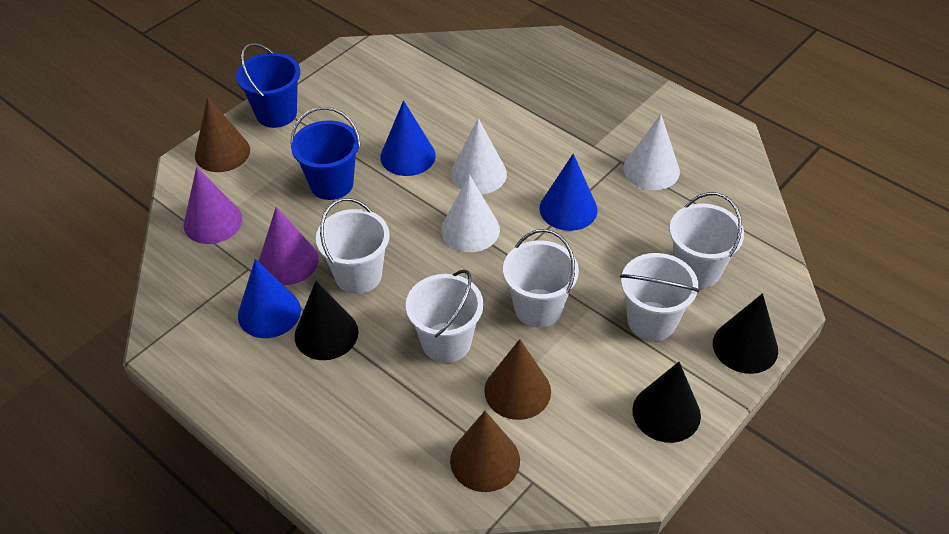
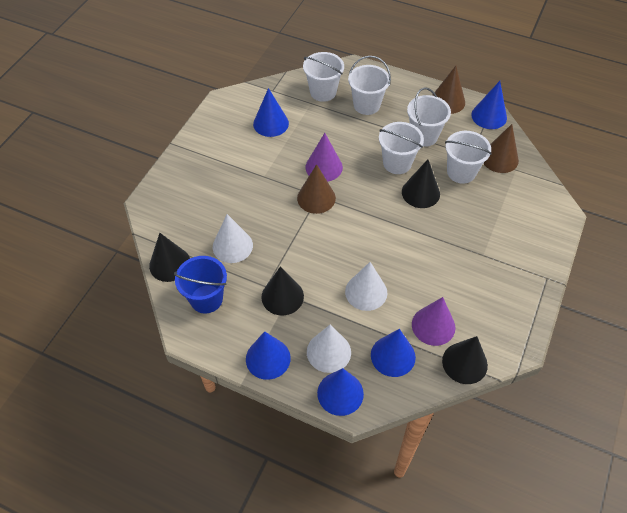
black cone: 3 -> 4
blue bucket: 2 -> 1
blue cone: 3 -> 5

